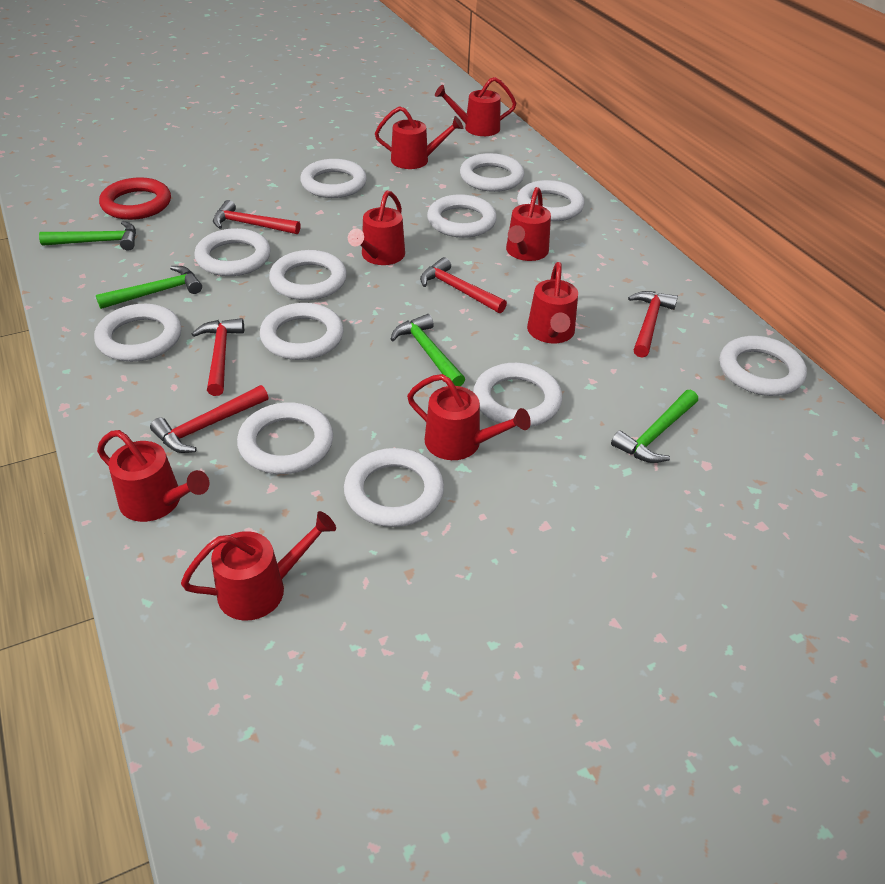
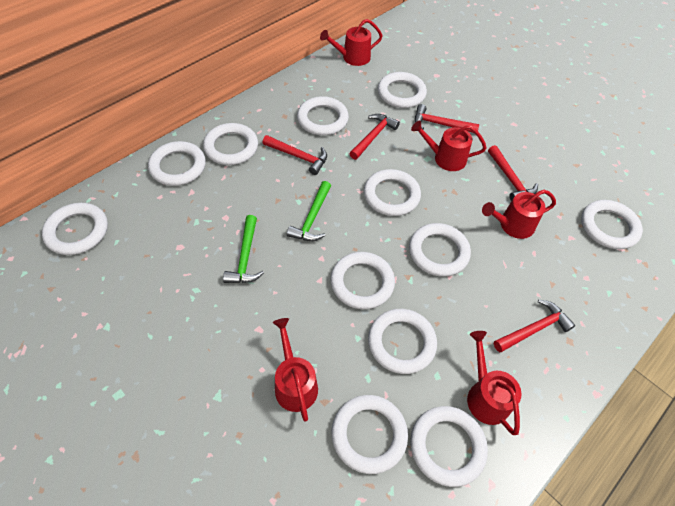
green hammer: 4 -> 2
red ring: 1 -> 0
red watering can: 8 -> 5

